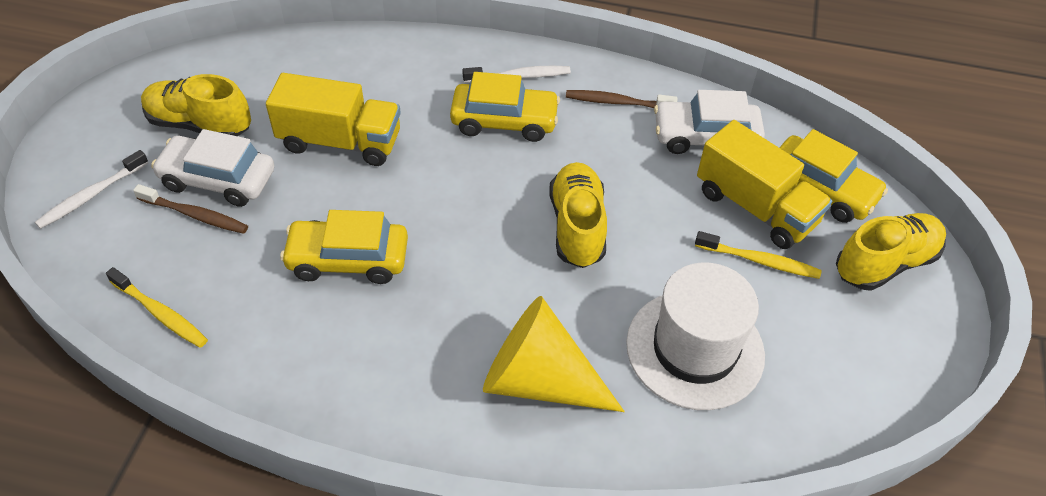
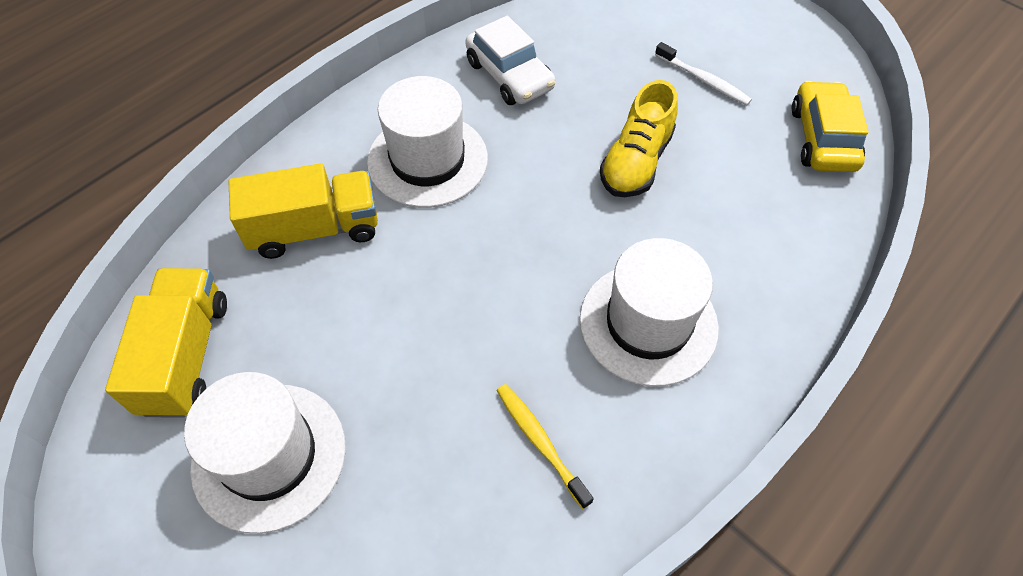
brown toothbrush: 2 -> 0
white car: 2 -> 1
white hat: 1 -> 3
white toothbrush: 2 -> 1
yellow car: 3 -> 1
yellow cone: 1 -> 0
yellow shoe: 3 -> 1
yellow toothbrush: 2 -> 1

